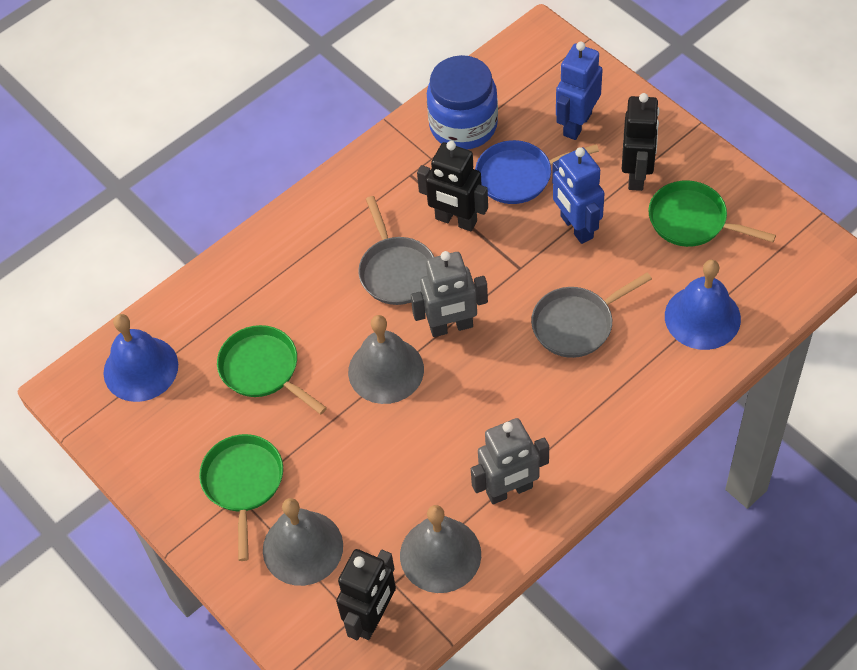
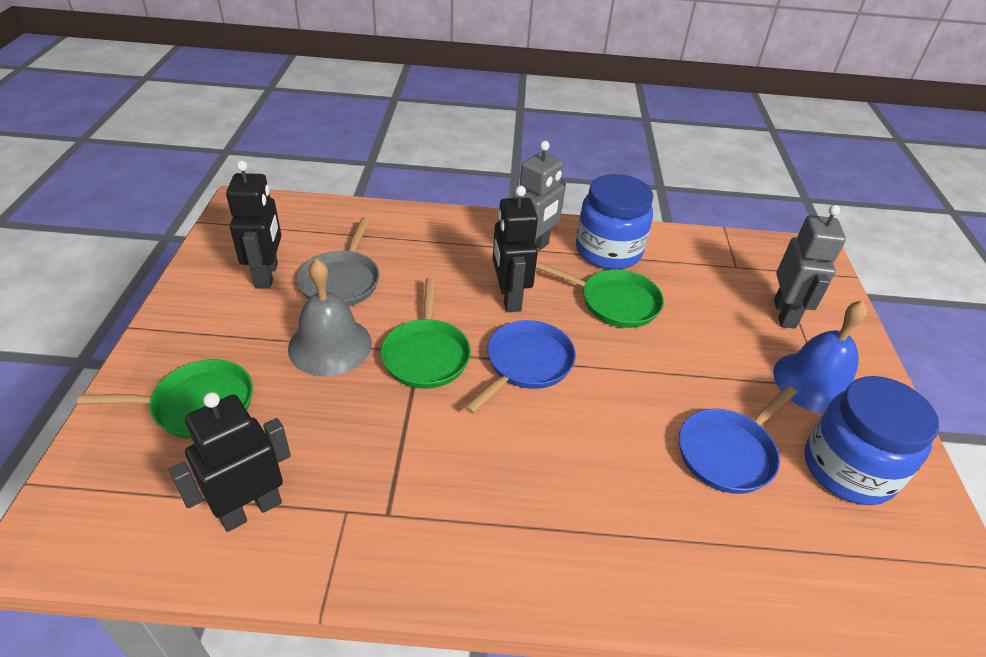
blue bell: 2 -> 1
blue jar: 1 -> 2
blue pan: 1 -> 2
blue robot: 2 -> 0
grey bell: 3 -> 1
grey pan: 2 -> 1

